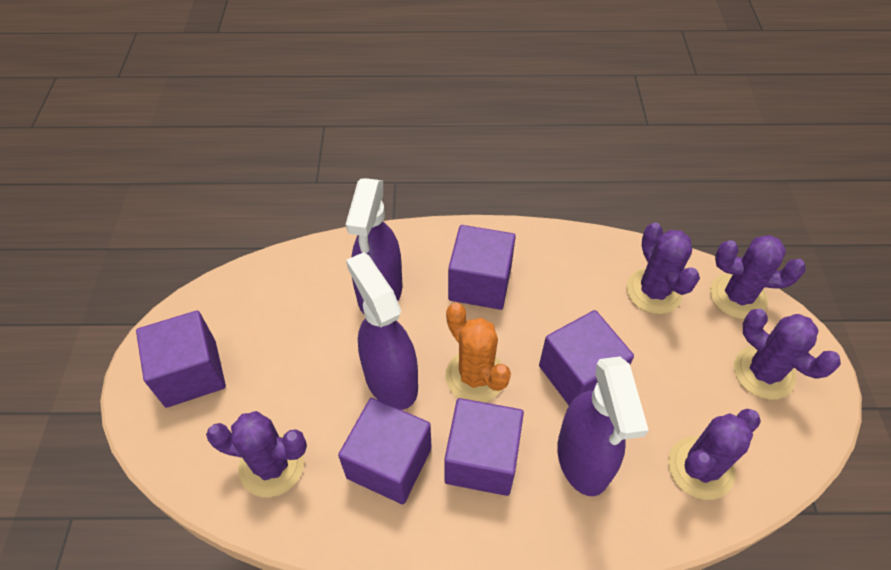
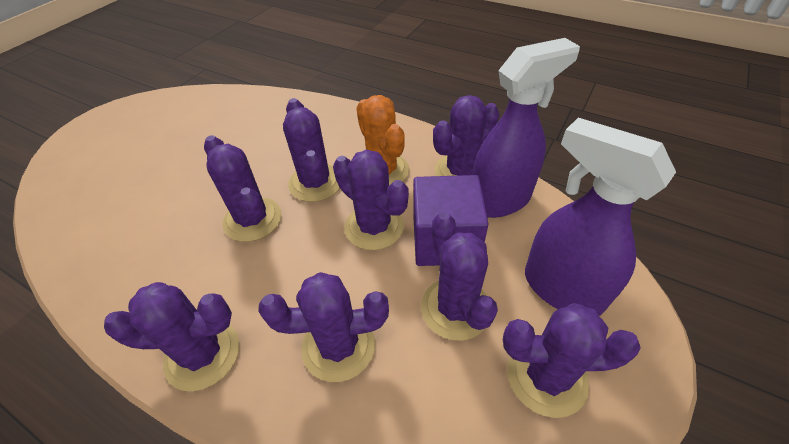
purple cactus: 5 -> 8
purple cube: 5 -> 1
purple spray bottle: 3 -> 2

